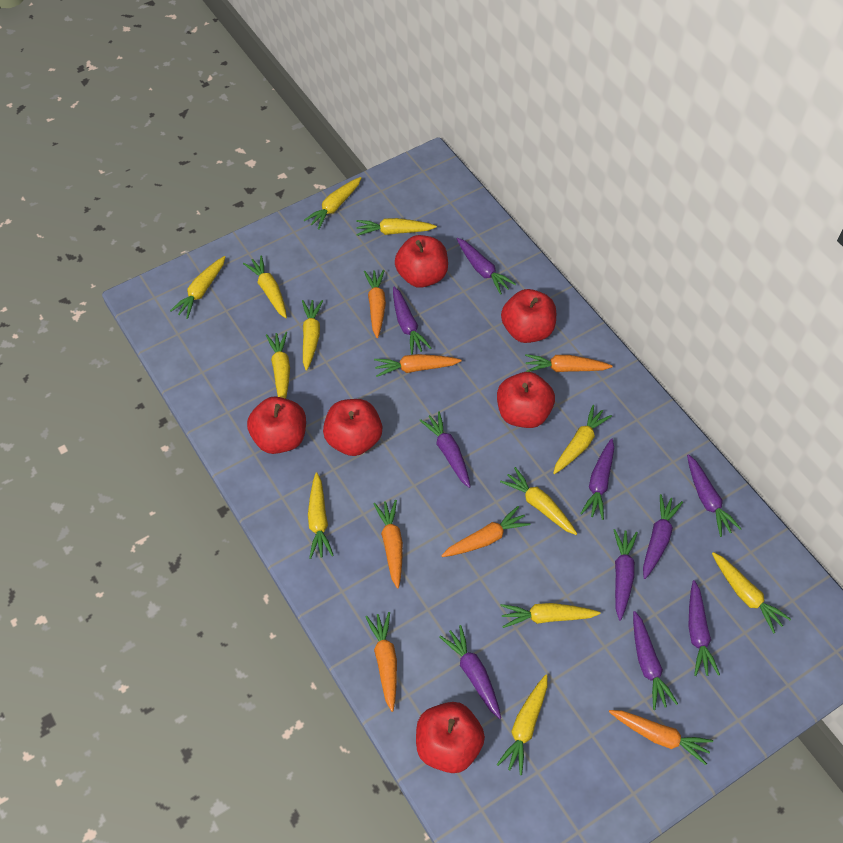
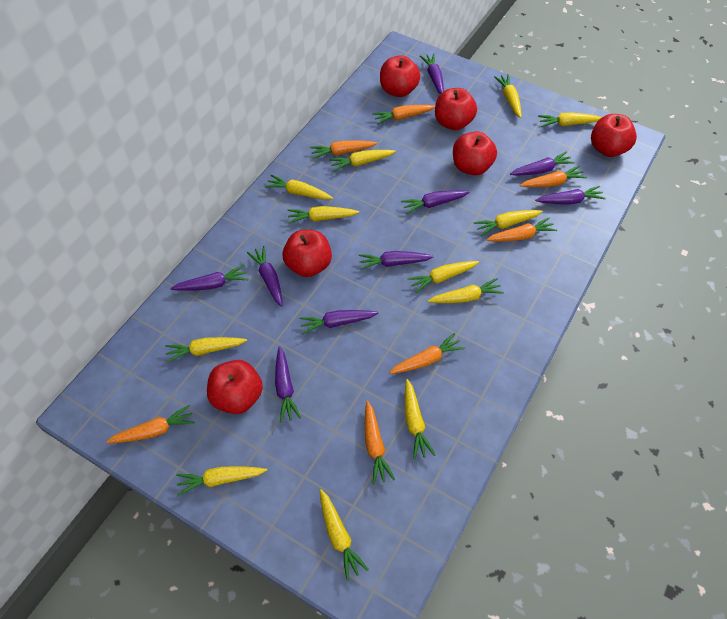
purple carrot: 10 -> 9

